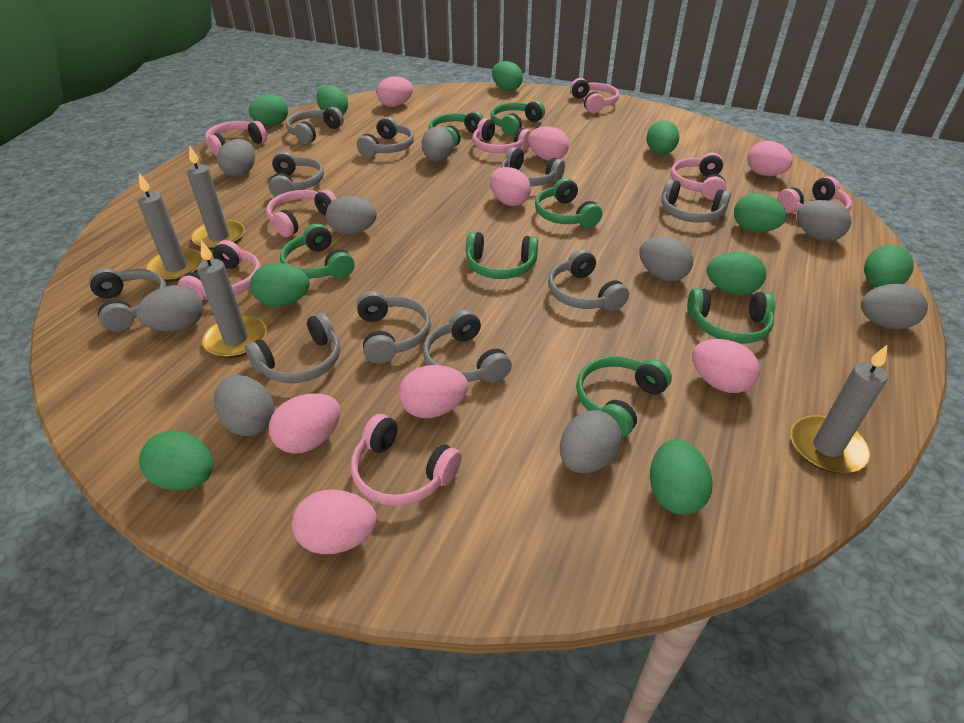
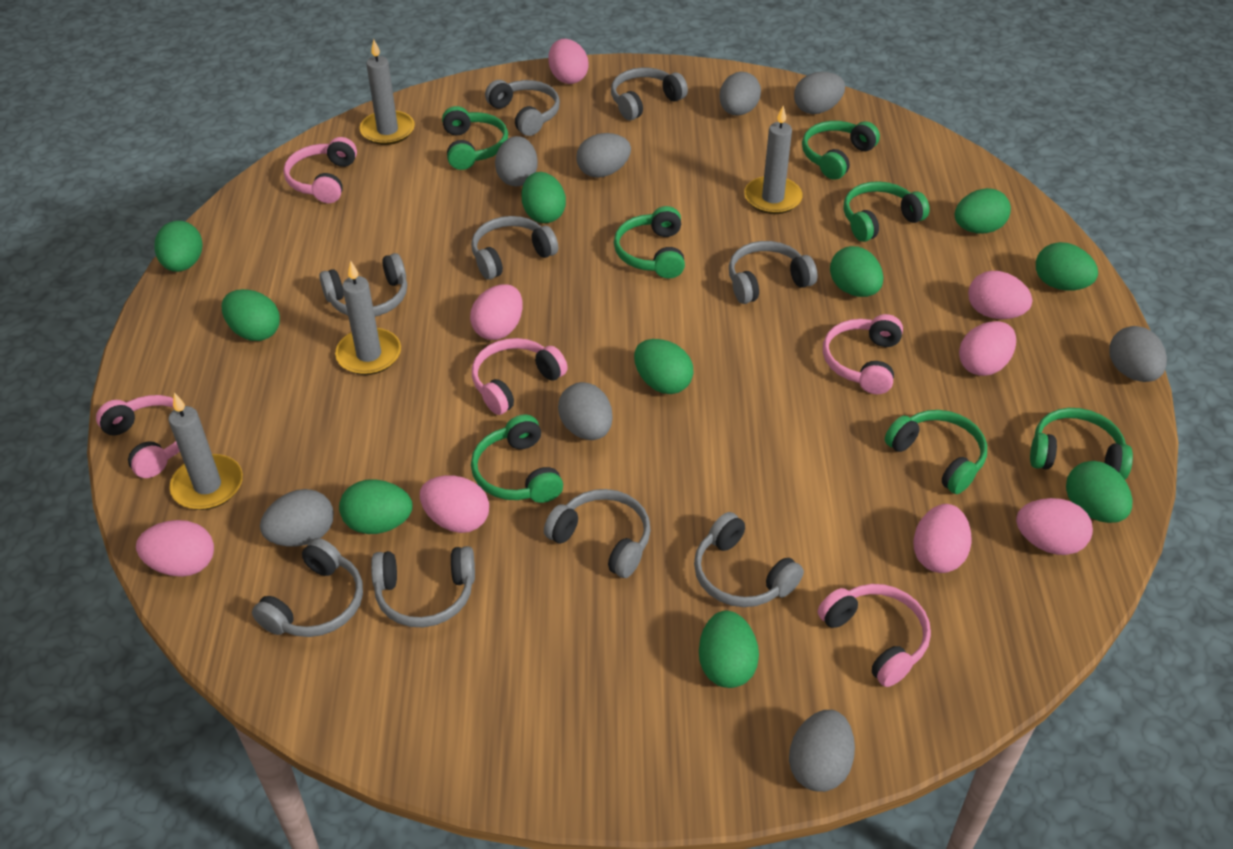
grey egg: 9 -> 8
grey headphones: 10 -> 9
pink headphones: 8 -> 5

